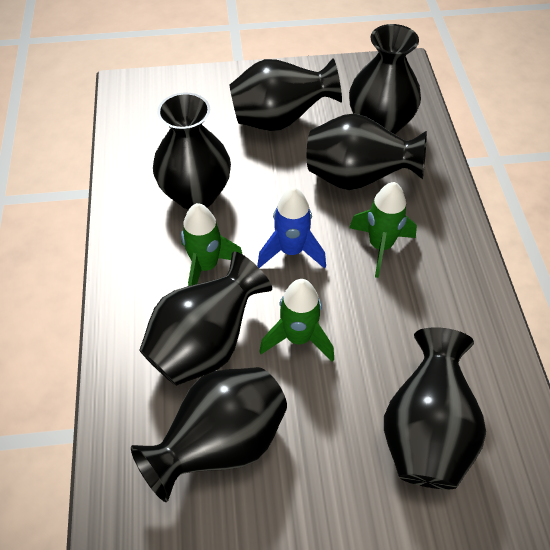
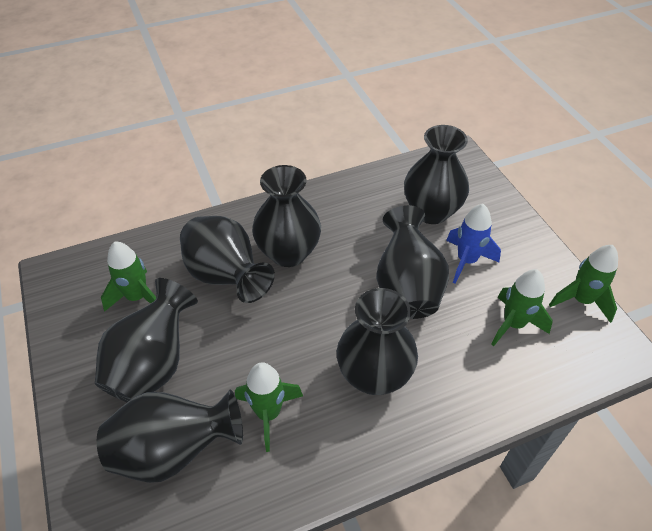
green rocket: 3 -> 4

